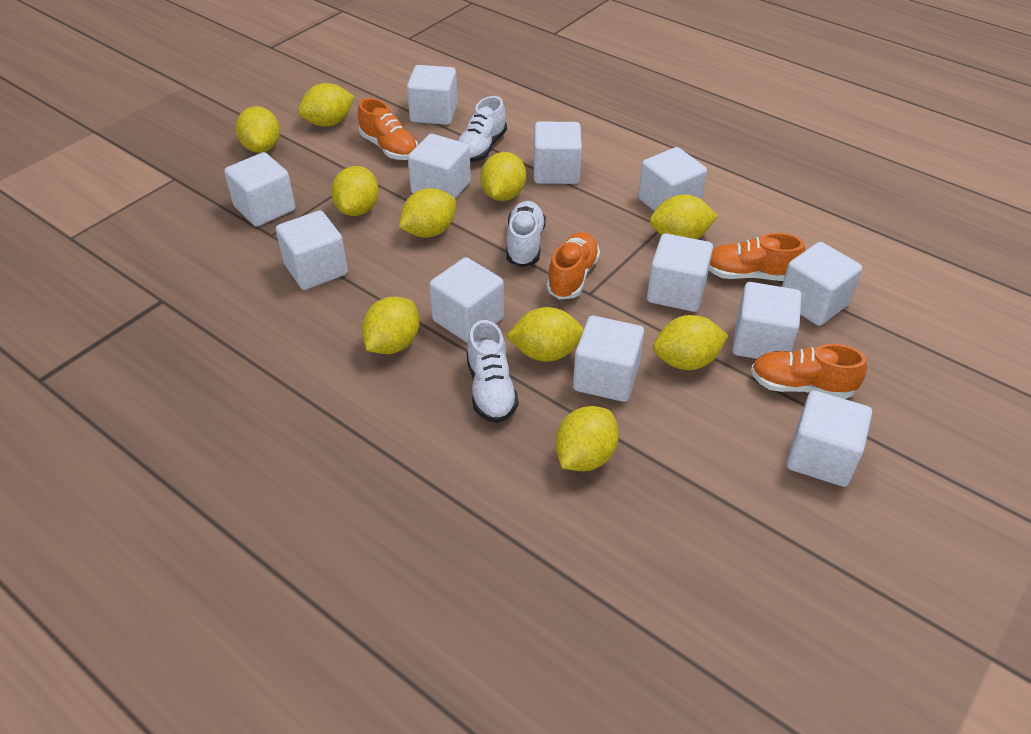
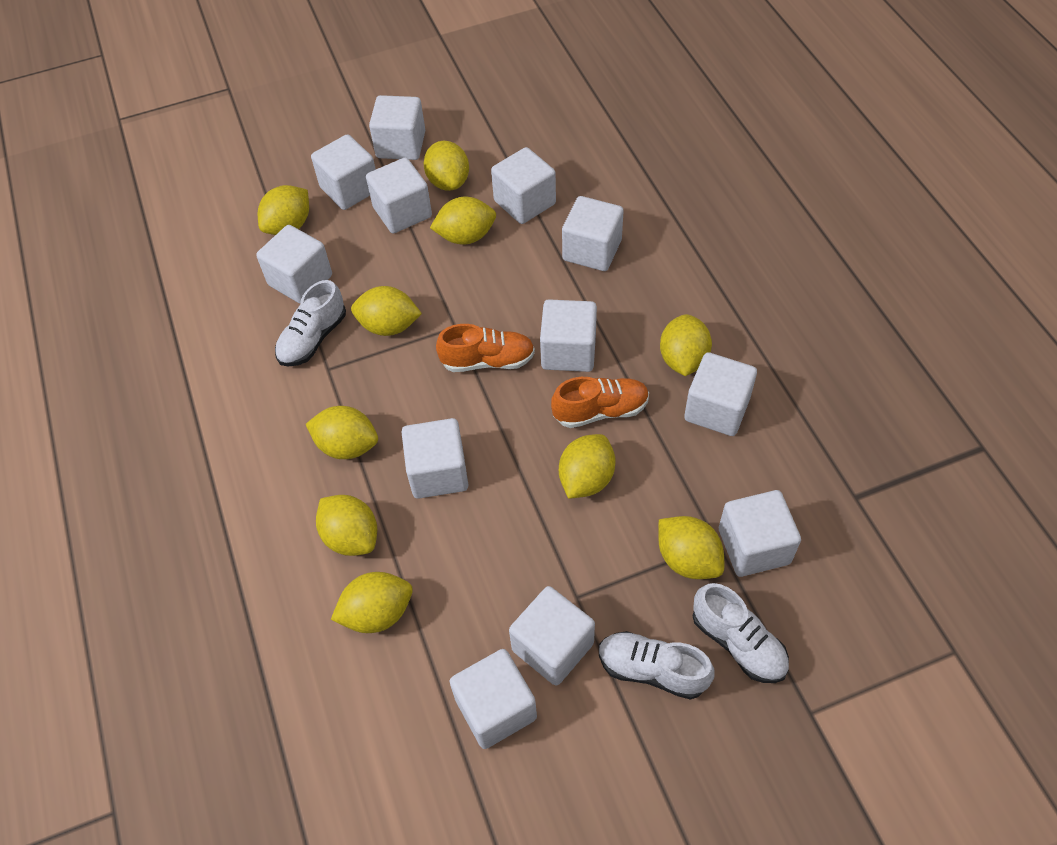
orange shoe: 4 -> 2

